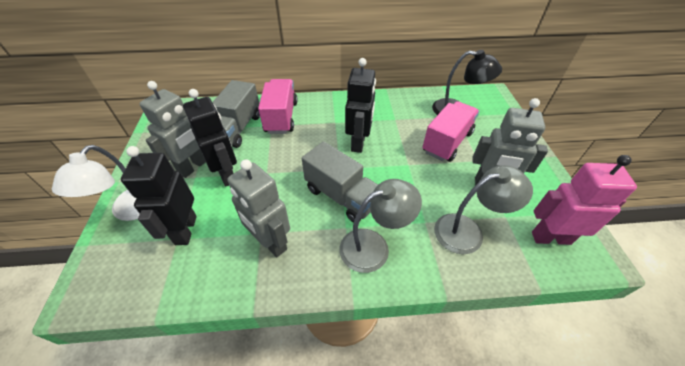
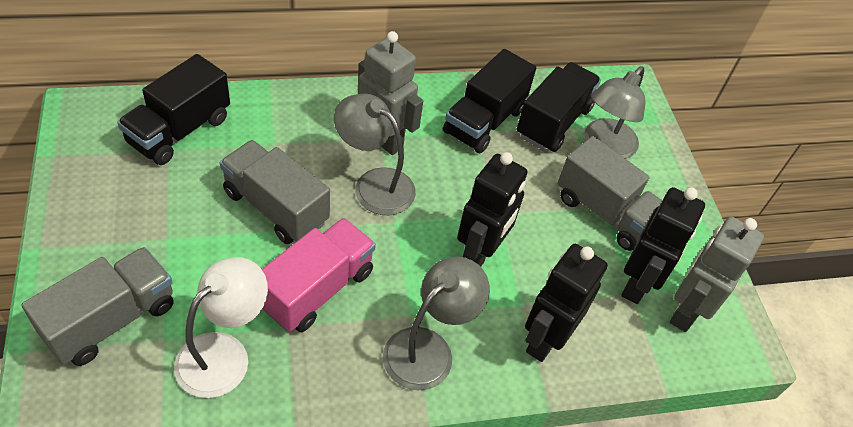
black lamp: 1 -> 0
black truck: 0 -> 3
grey lamp: 2 -> 3
grey robot: 3 -> 2
grey truck: 2 -> 3
pink robot: 1 -> 0
pink truck: 2 -> 1

